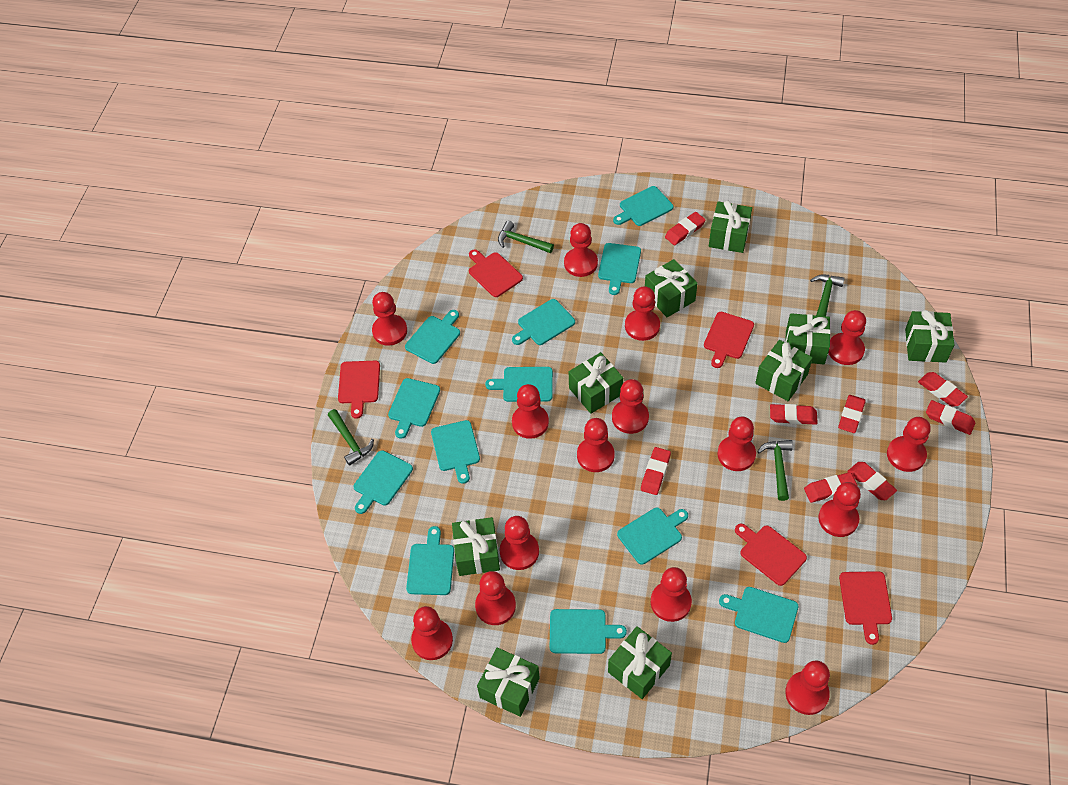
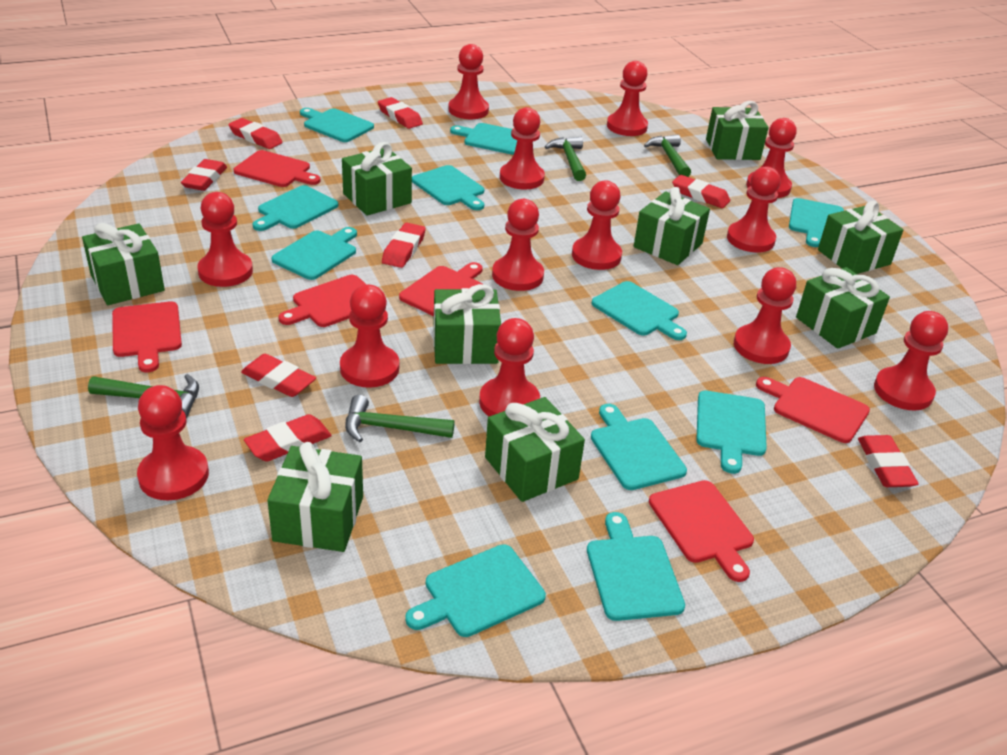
red cutting board: 5 -> 6
red pawn: 15 -> 13
turquoise cutting board: 12 -> 11

